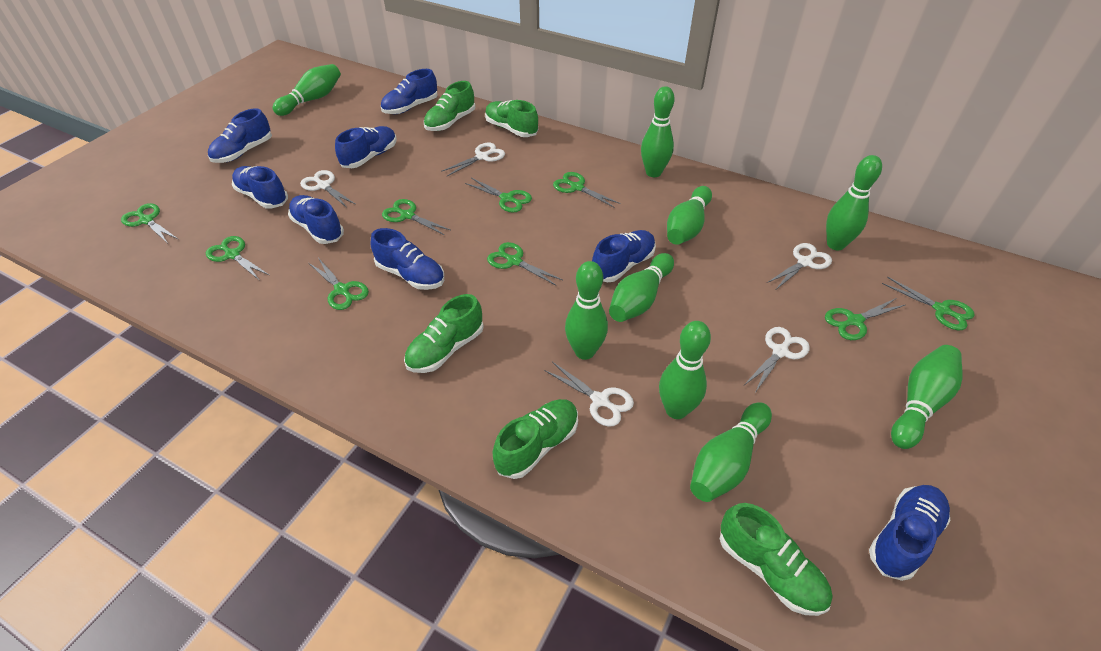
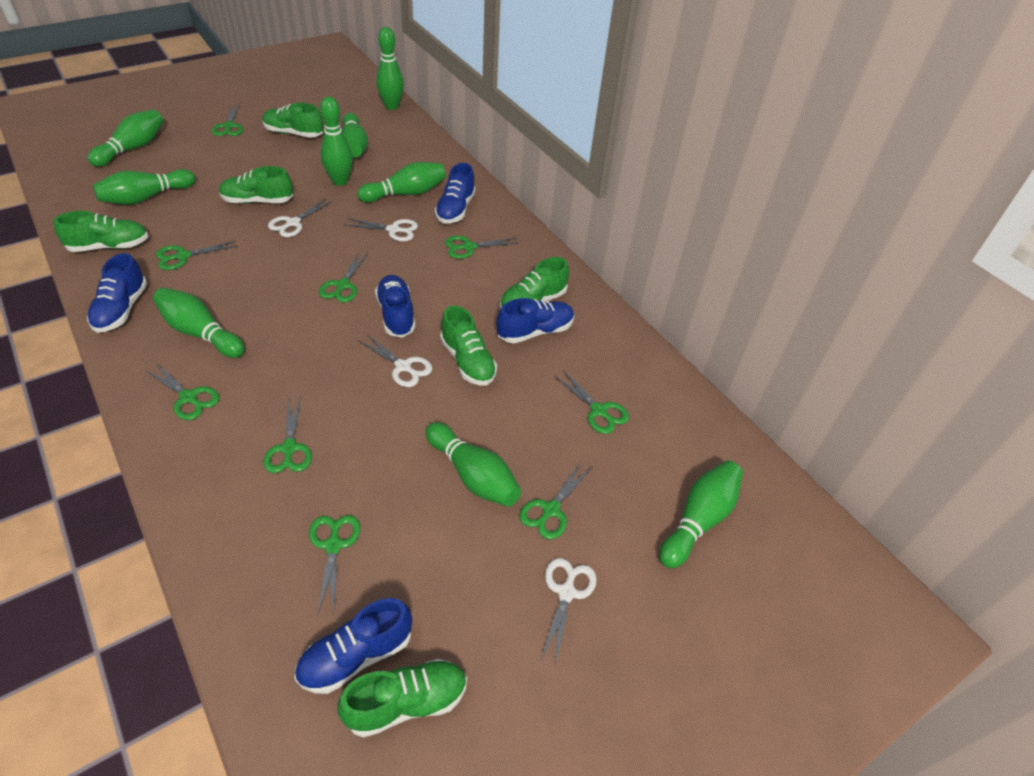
blue shoe: 8 -> 5
green shoe: 5 -> 6
white scissors: 5 -> 4

